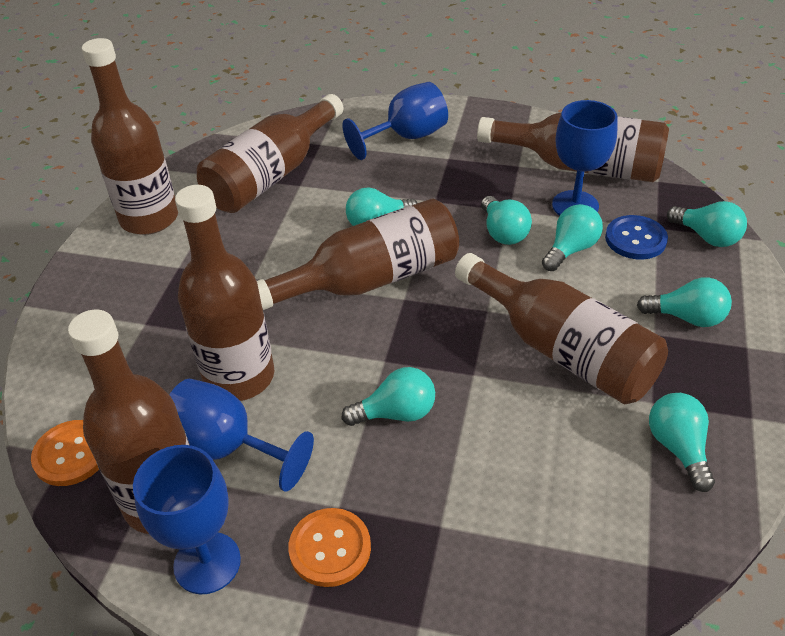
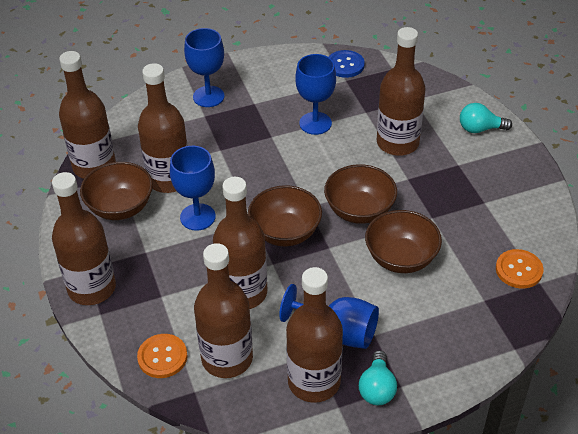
brown bowl: 0 -> 4
turquoise light bulb: 7 -> 2

